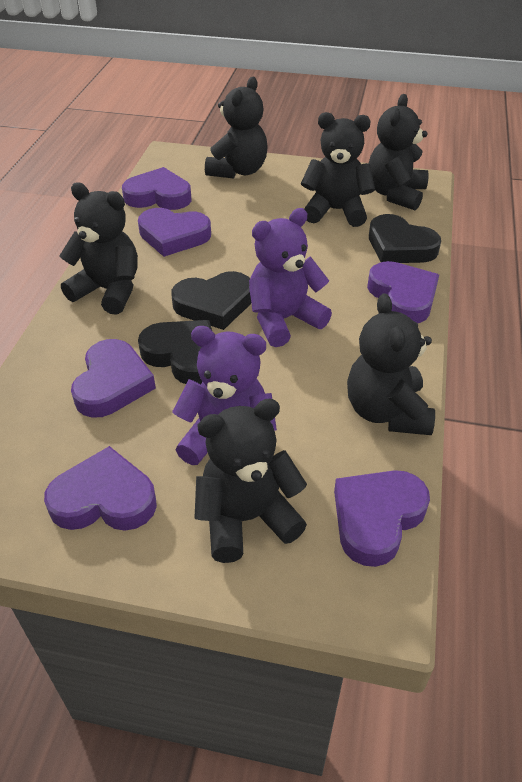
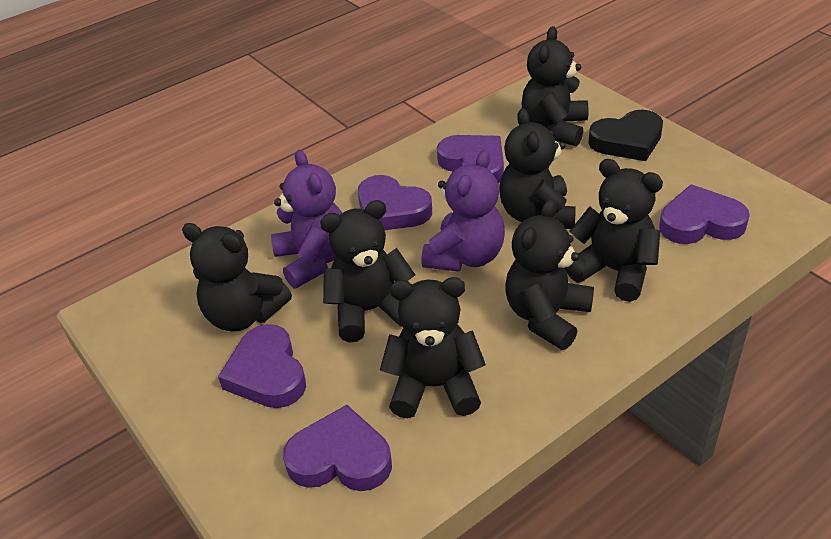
black heart: 3 -> 1
black teddy bear: 6 -> 7
purple heart: 6 -> 5

